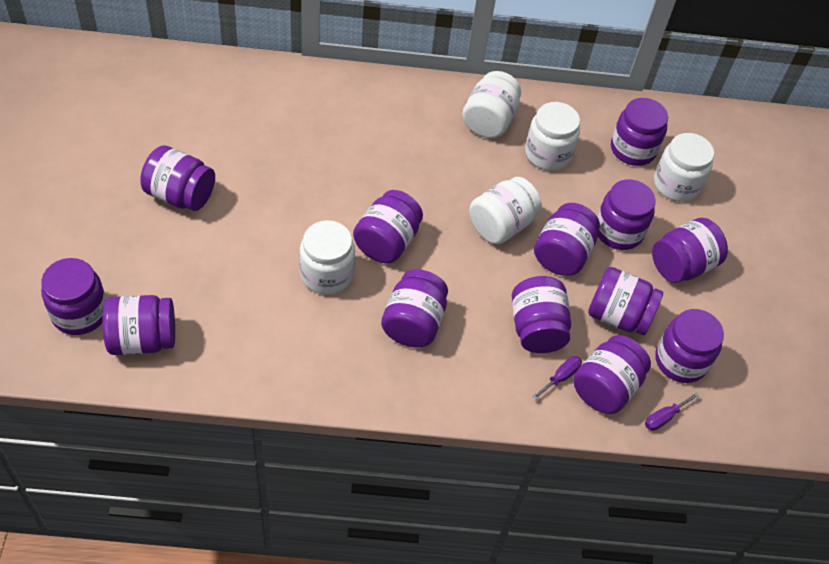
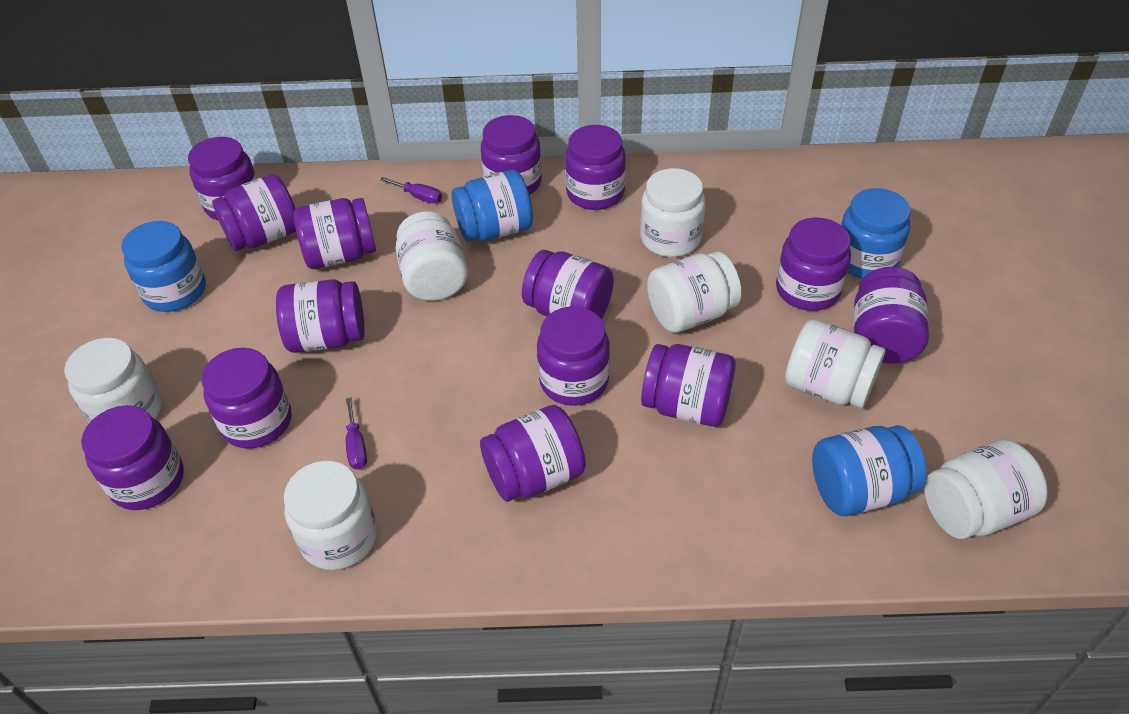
blue jar: 0 -> 4
purple jar: 13 -> 14
white jar: 5 -> 7

